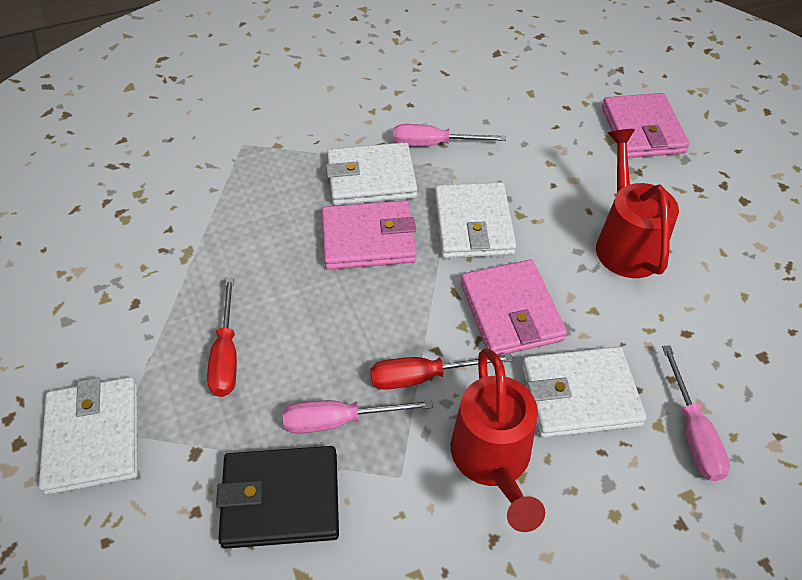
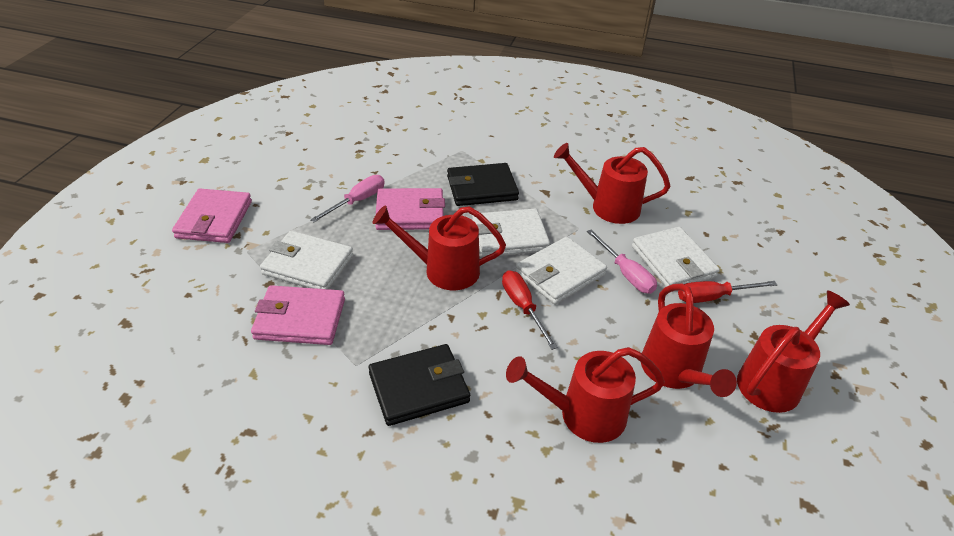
black wallet: 1 -> 2
pink screwdriver: 3 -> 2
red watering can: 2 -> 5

